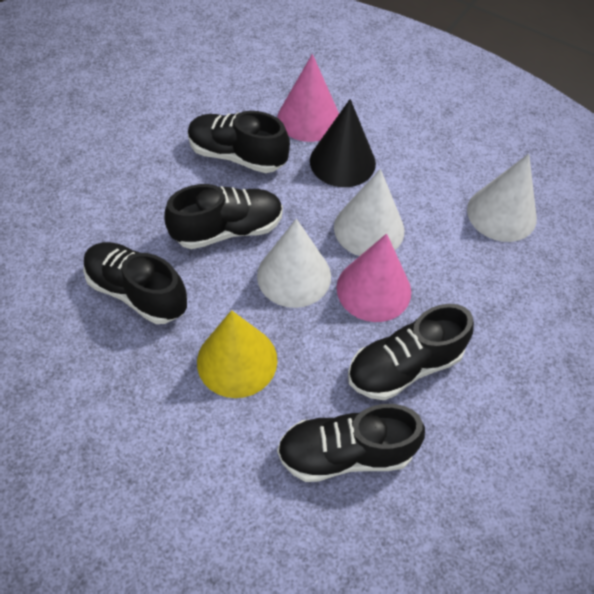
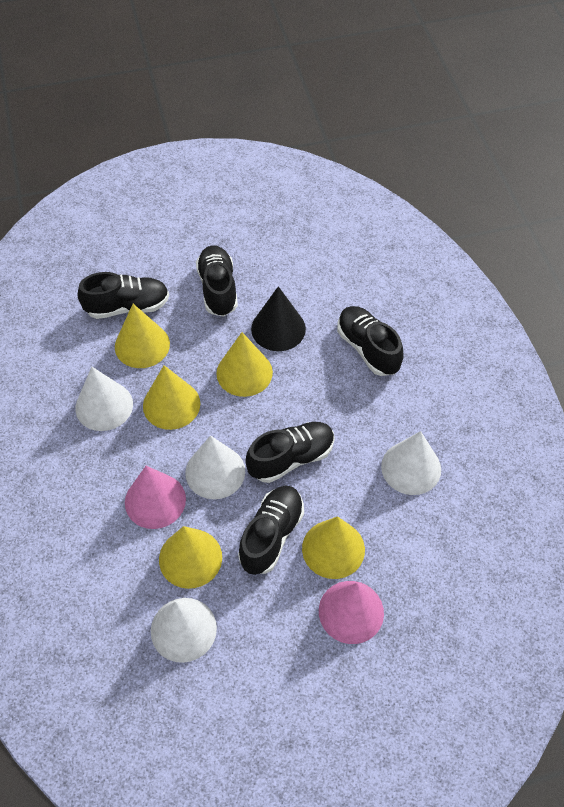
white cone: 3 -> 4
yellow cone: 1 -> 5

